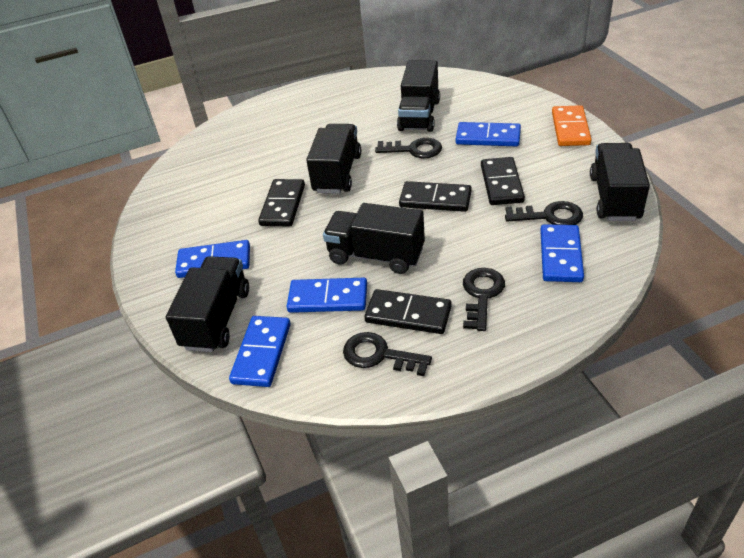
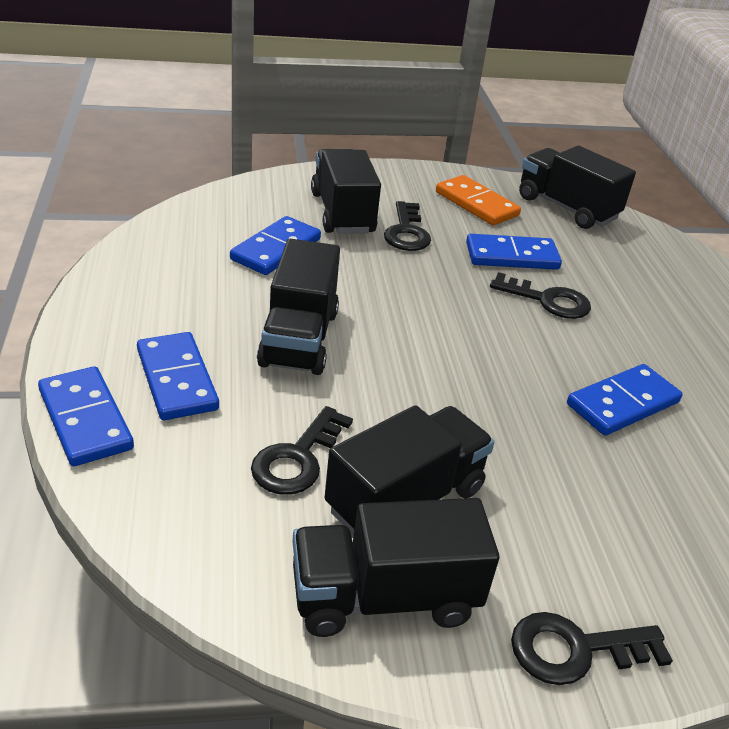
black domino: 4 -> 0

